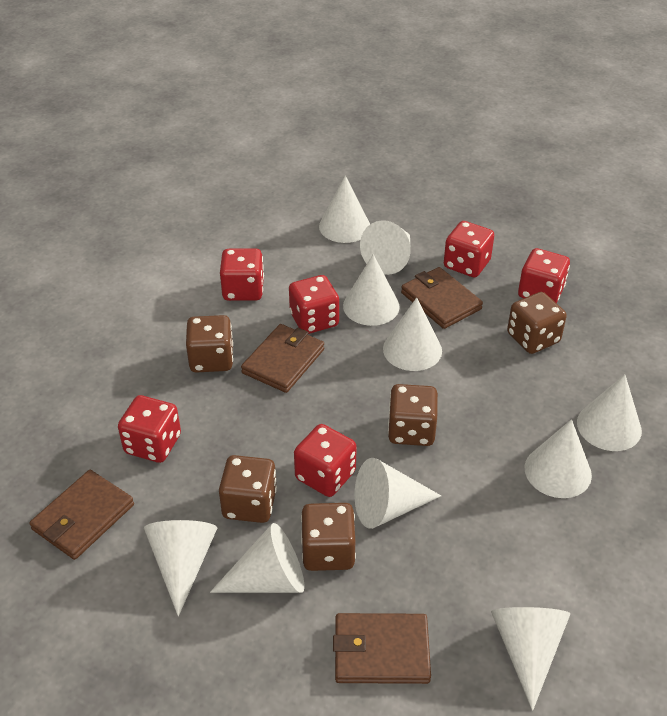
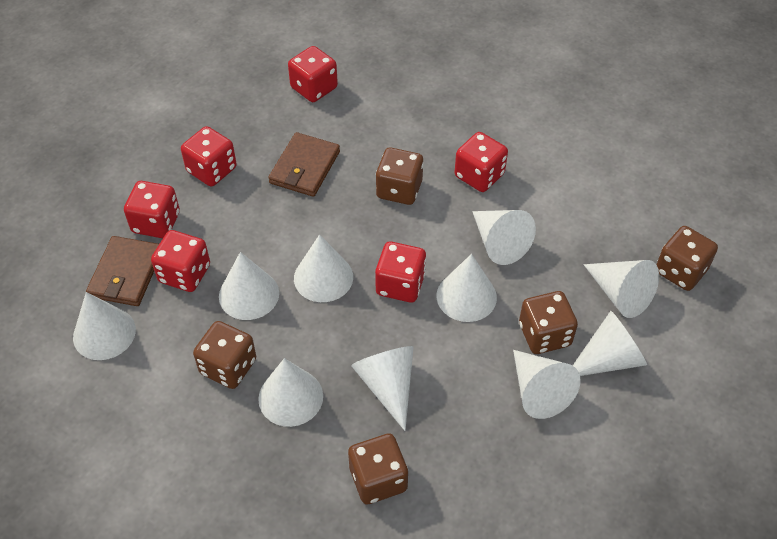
brown wallet: 4 -> 2

